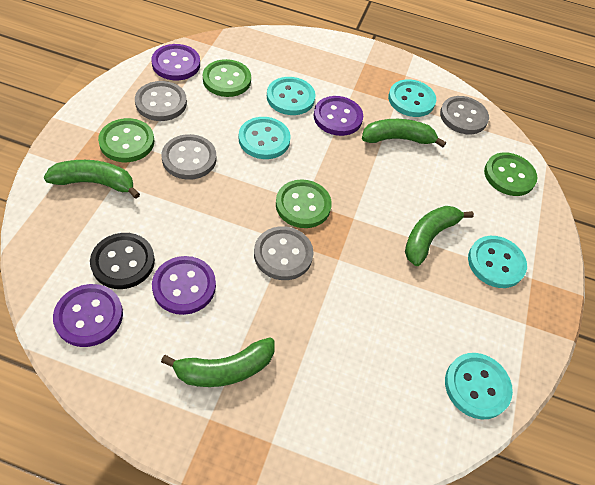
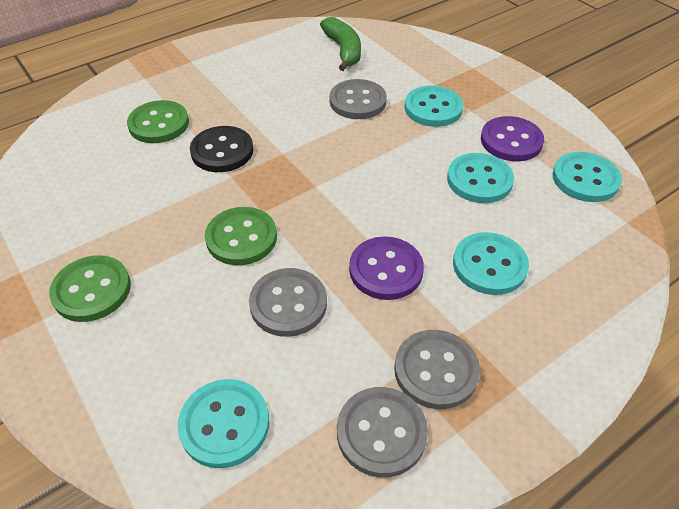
green banana: 4 -> 1
green button: 4 -> 3
purple button: 4 -> 2

